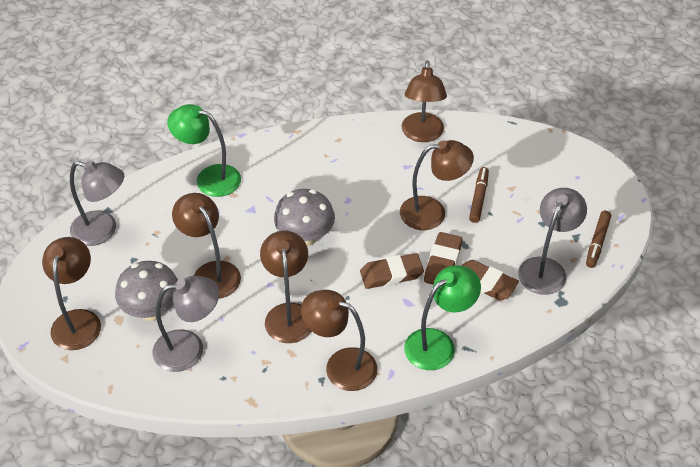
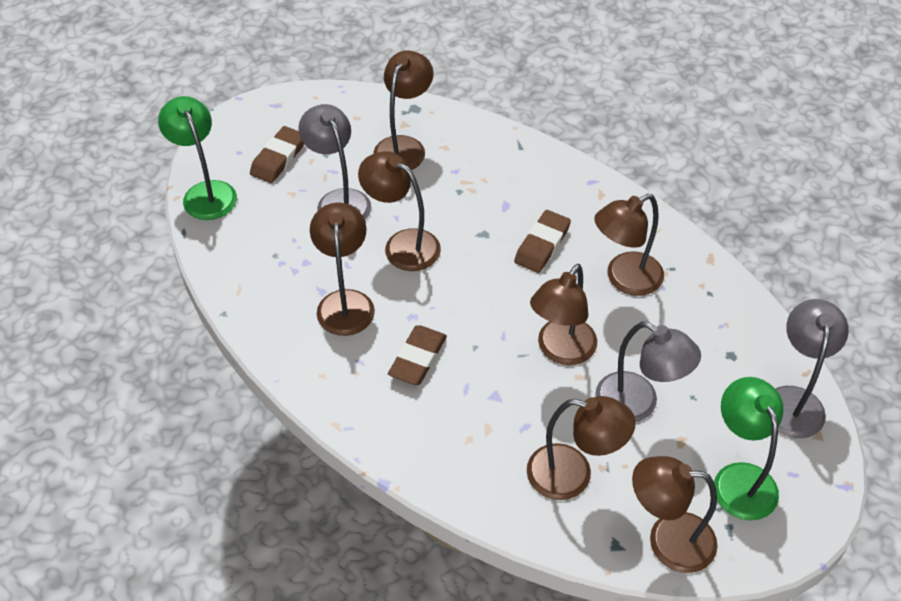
brown lamp: 6 -> 7
brown marker: 2 -> 0
grey mushroom: 2 -> 0

